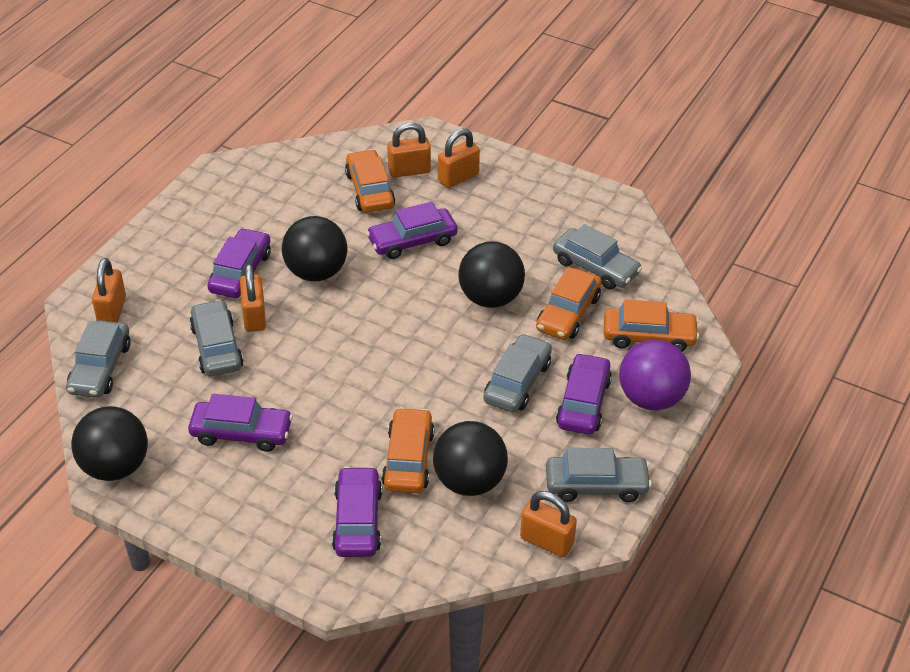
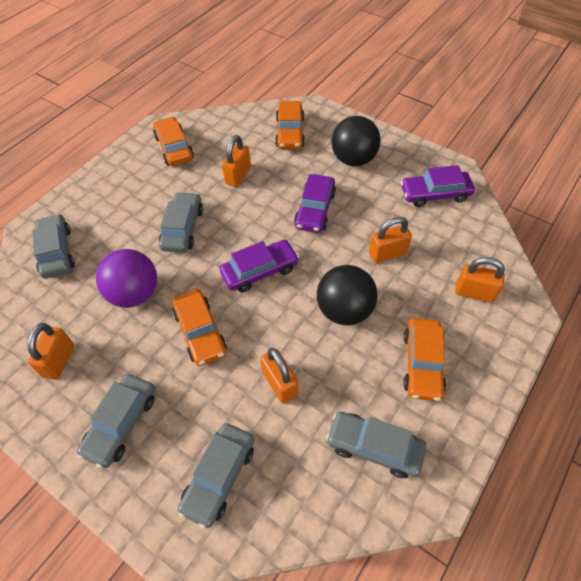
black ball: 4 -> 2
purple car: 5 -> 3

